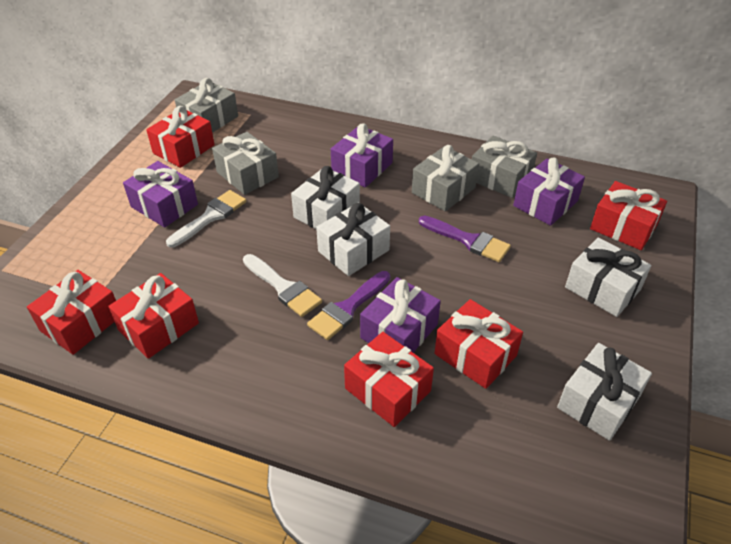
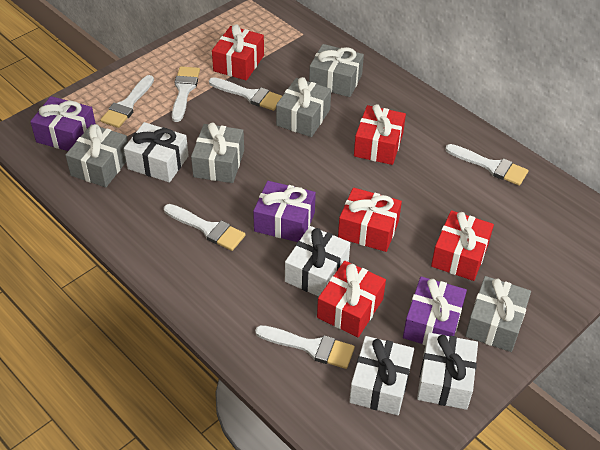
grey gift: 4 -> 5
purple brush: 2 -> 0
purple gift: 4 -> 3
red gift: 6 -> 5
white brush: 2 -> 6

